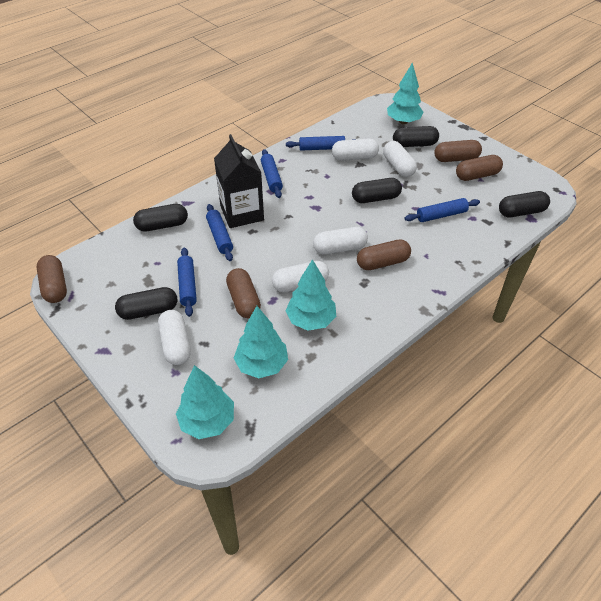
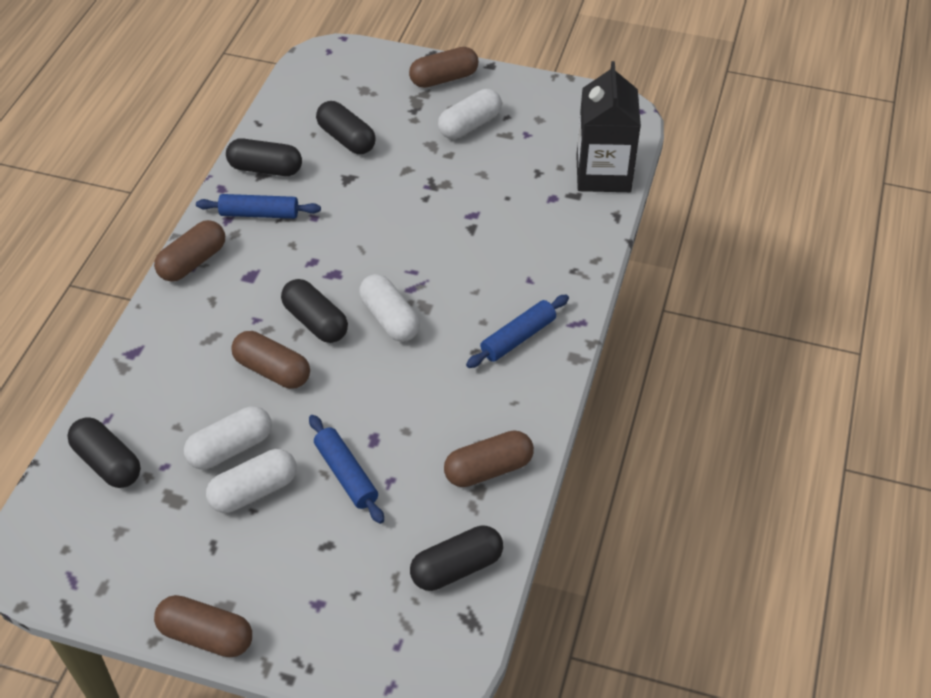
blue rolling pin: 5 -> 3
turquoise tree: 4 -> 0
white capsule: 5 -> 4

